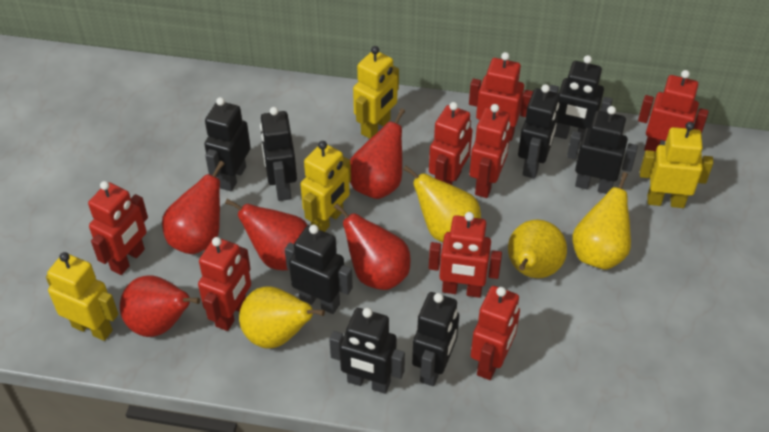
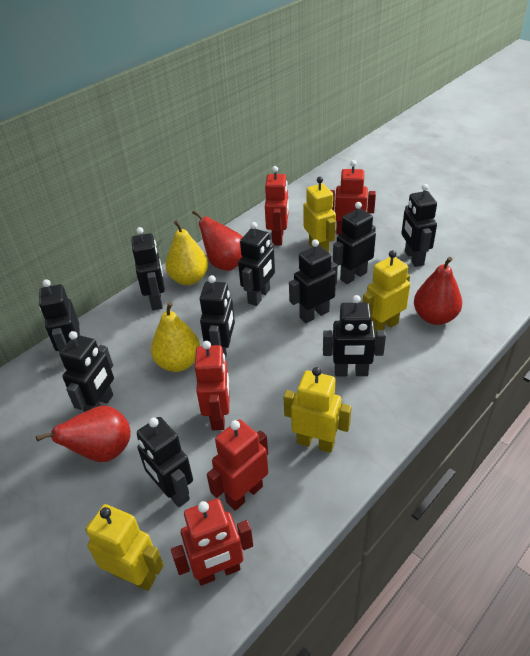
black robot: 8 -> 10
red pear: 5 -> 3
red robot: 8 -> 5
yellow pear: 4 -> 2

